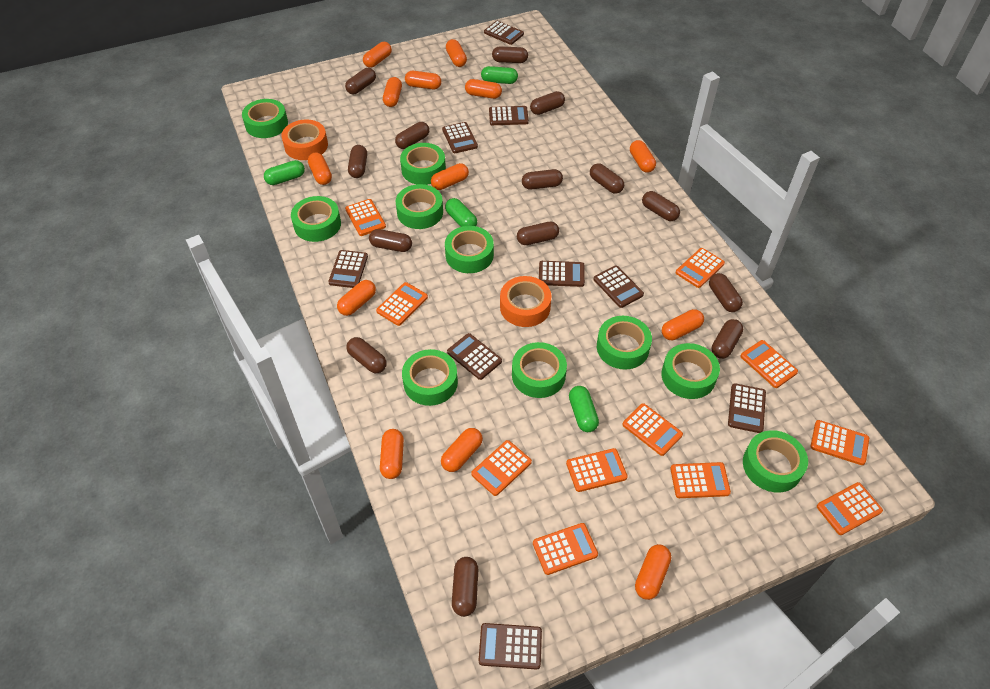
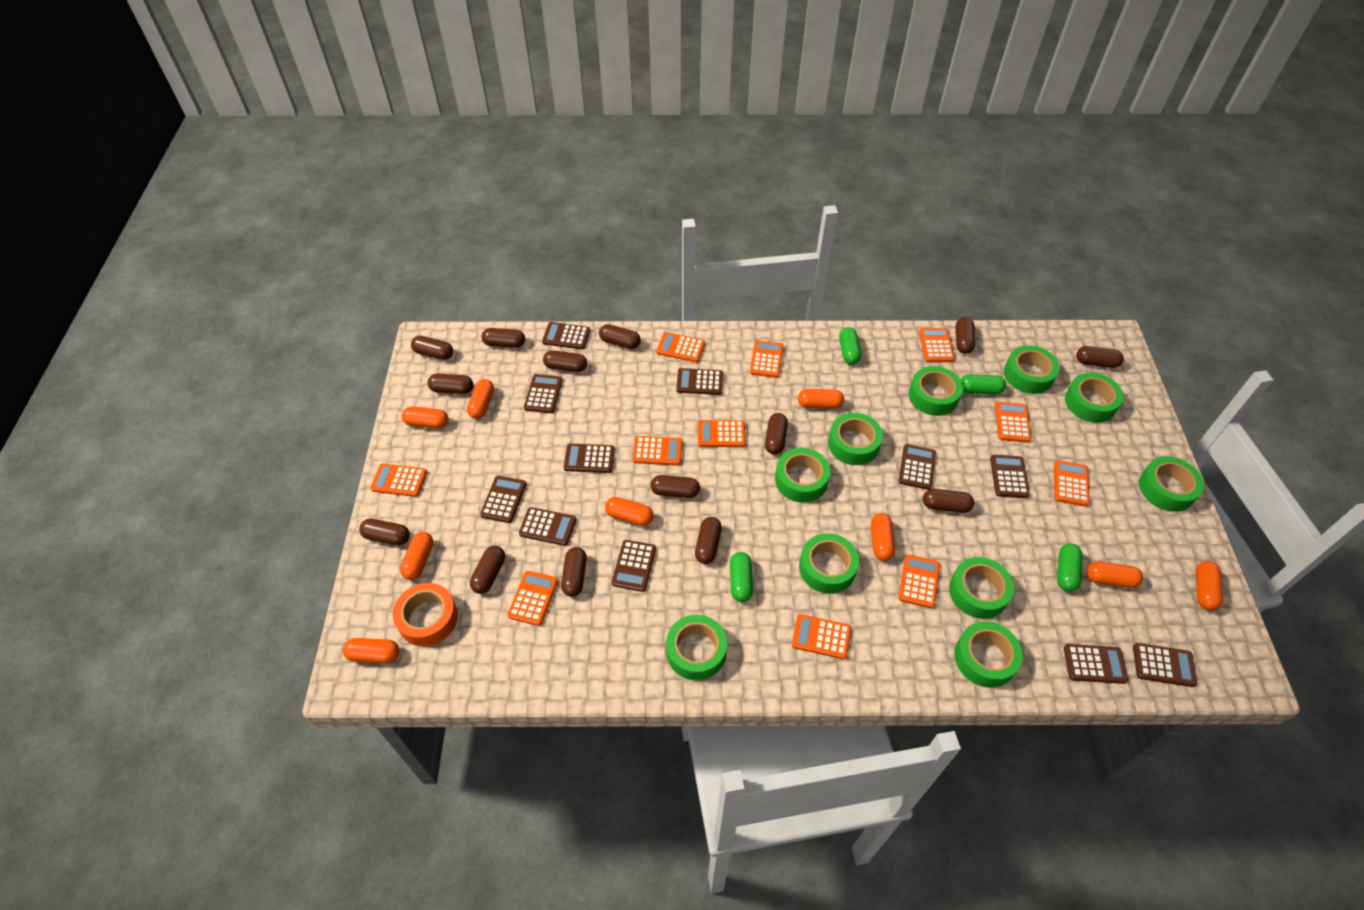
brown calculator: 9 -> 11
orange capsule: 13 -> 9
orange tape: 2 -> 1

